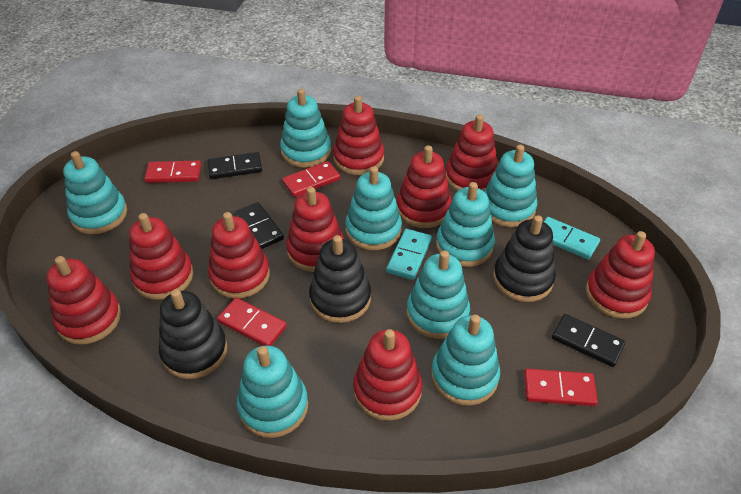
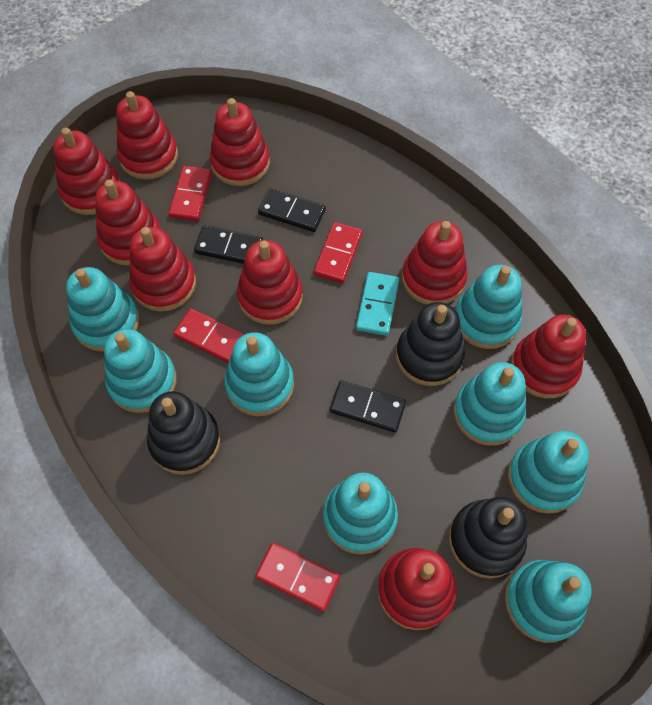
turquoise domino: 2 -> 1

